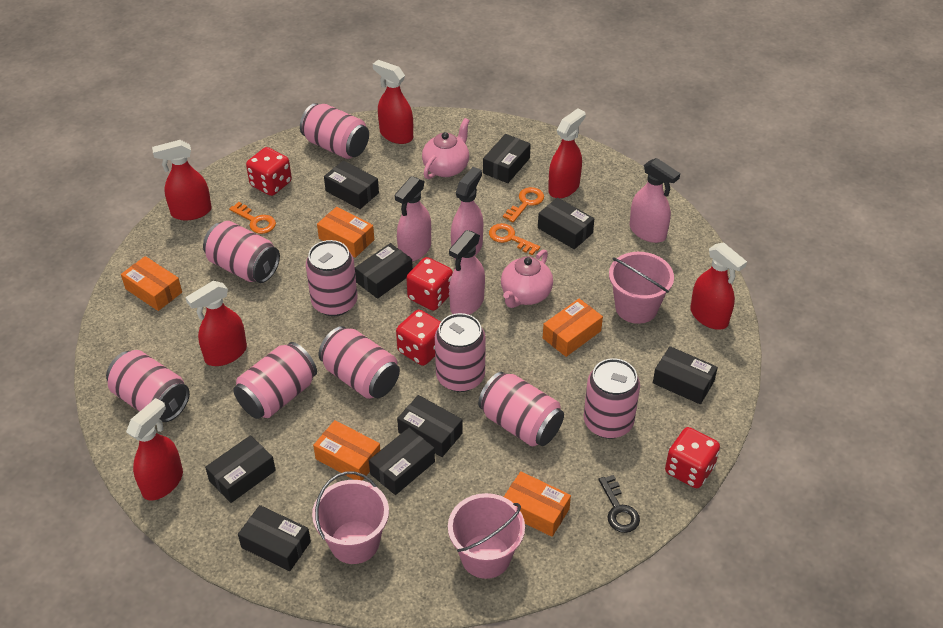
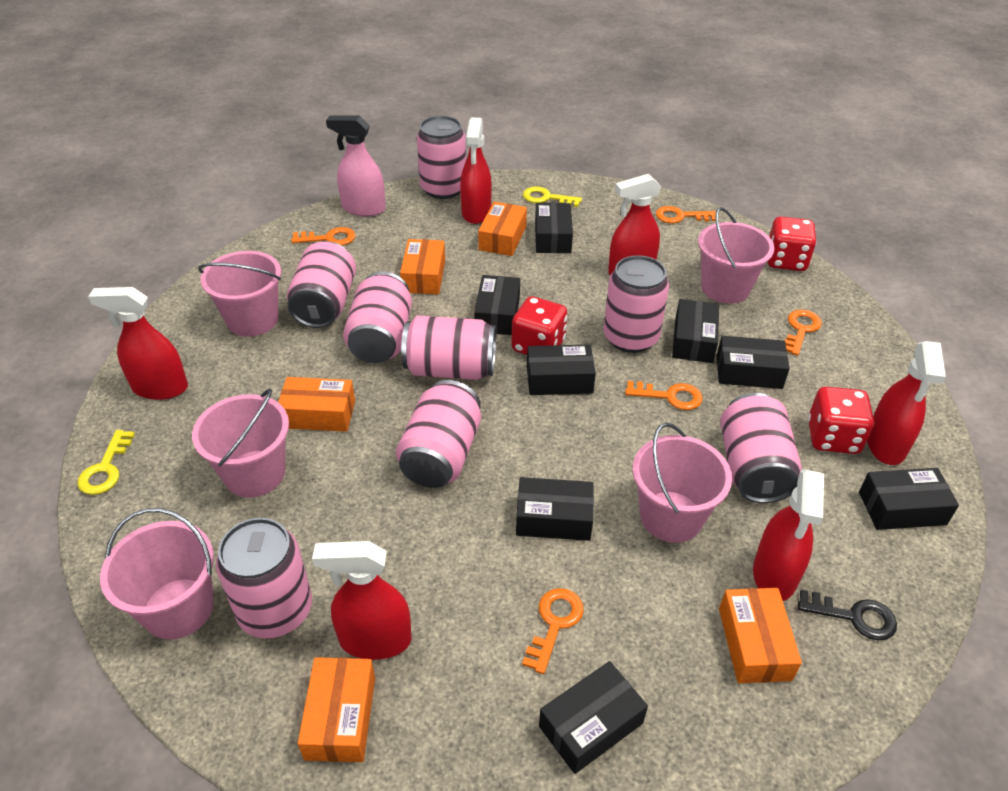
black box: 9 -> 8
orange key: 3 -> 5
pink bucket: 3 -> 5
pink can: 9 -> 8
pink spray bottle: 4 -> 1
pink teapot: 2 -> 0
red dice: 4 -> 3
yellow key: 0 -> 2

